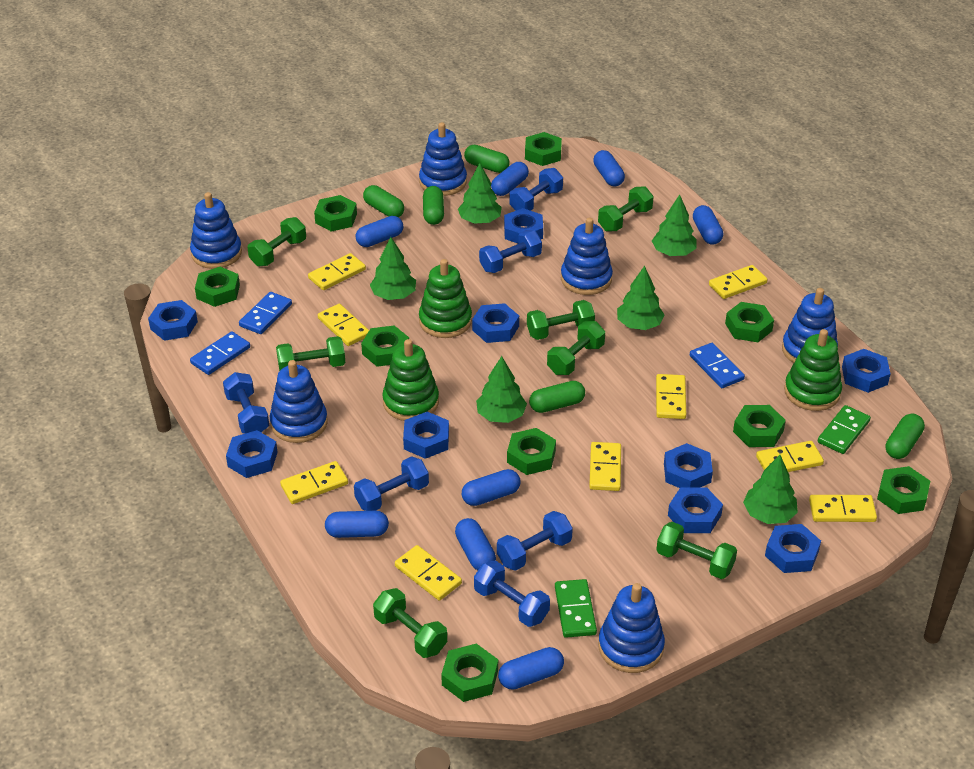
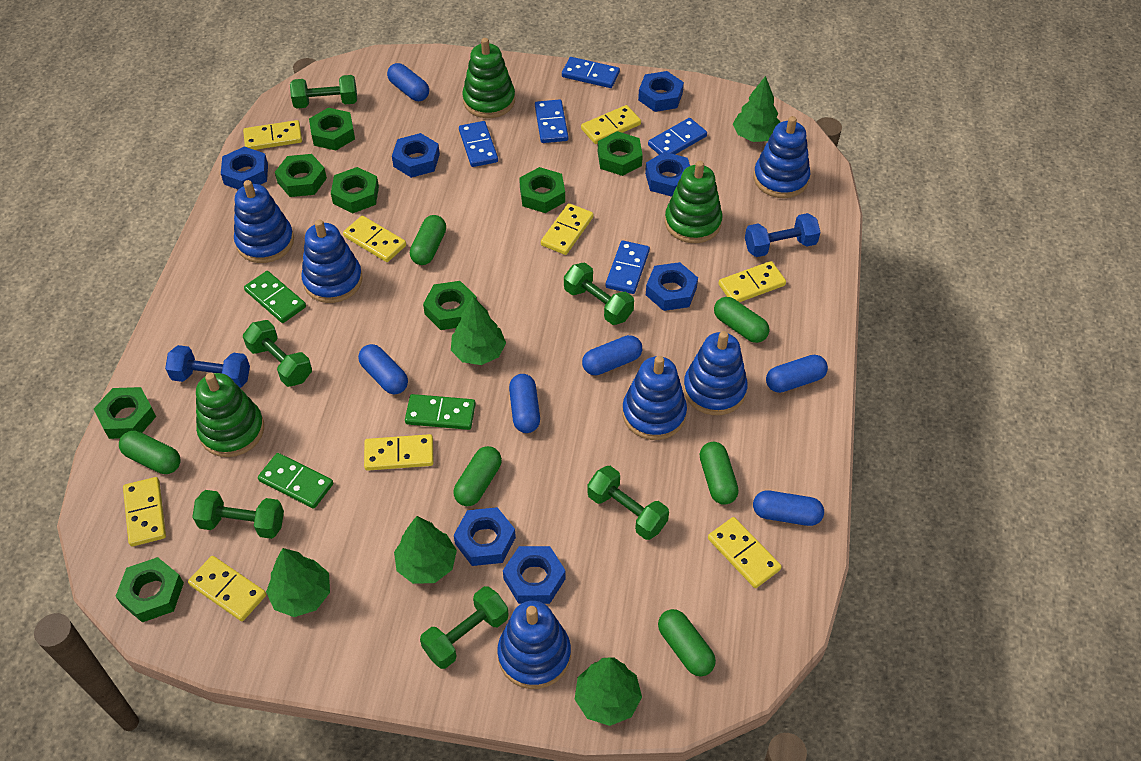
blue capsule: 8 -> 6
blue domino: 3 -> 5
blue dumbbell: 6 -> 2
blue nut: 9 -> 7
green capsule: 5 -> 6
green domino: 2 -> 3
green dumbbell: 7 -> 6
green nut: 9 -> 8
green tree: 6 -> 5

